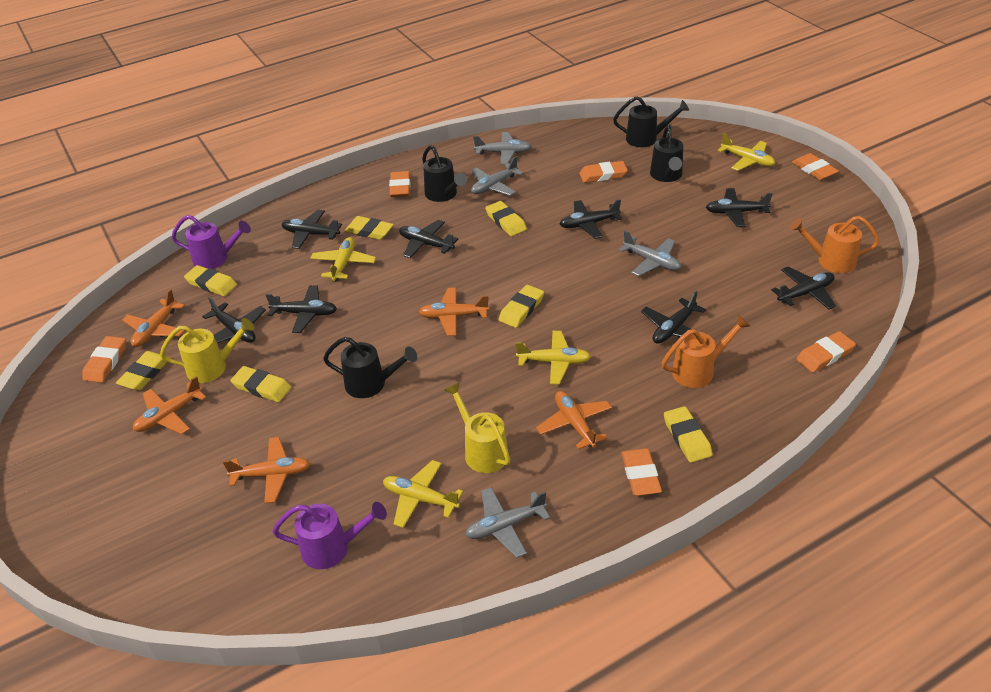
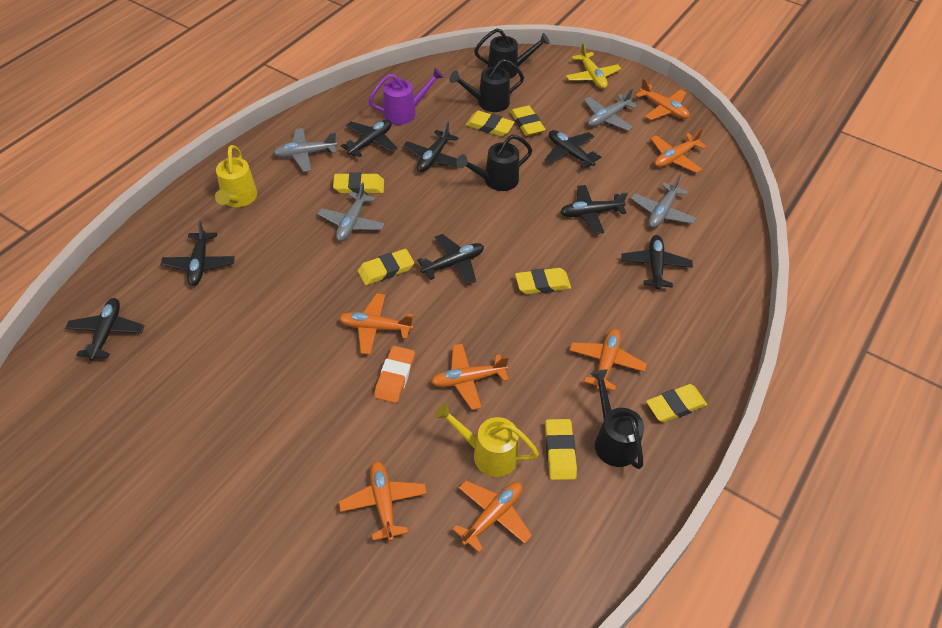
orange eraser: 6 -> 1
orange plane: 5 -> 7
orange watering can: 2 -> 0
purple watering can: 2 -> 1
yellow plane: 4 -> 1

